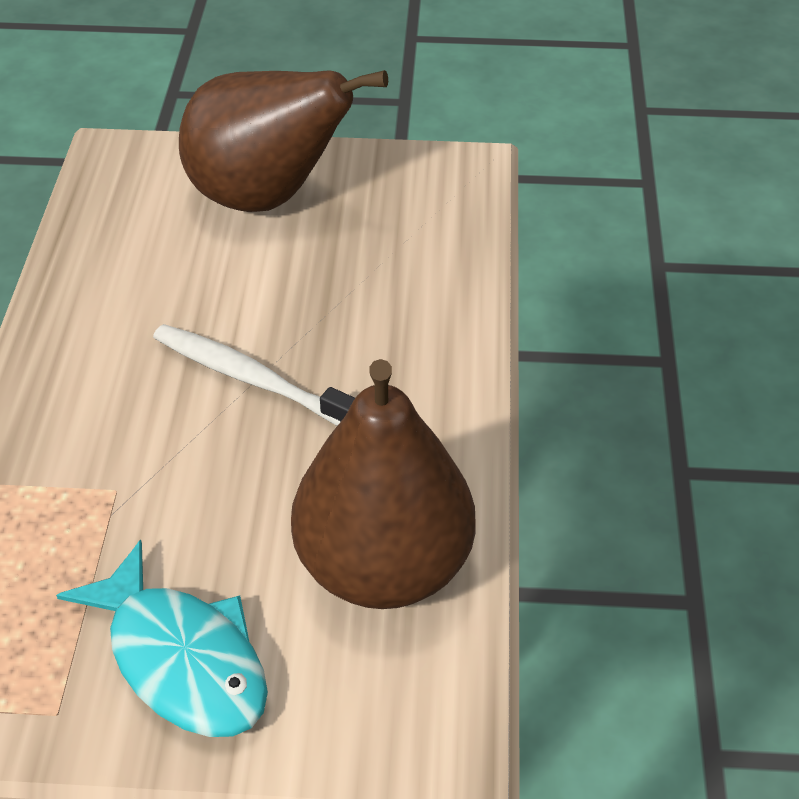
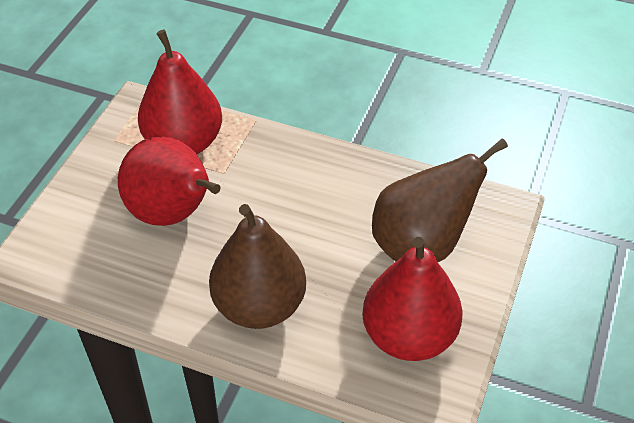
red pear: 0 -> 3
turquoise fish: 1 -> 0
white toothbrush: 1 -> 0

